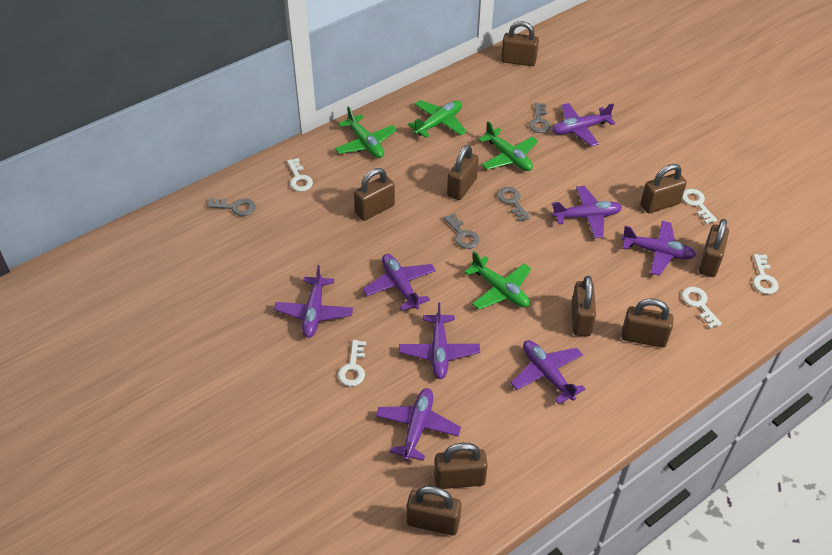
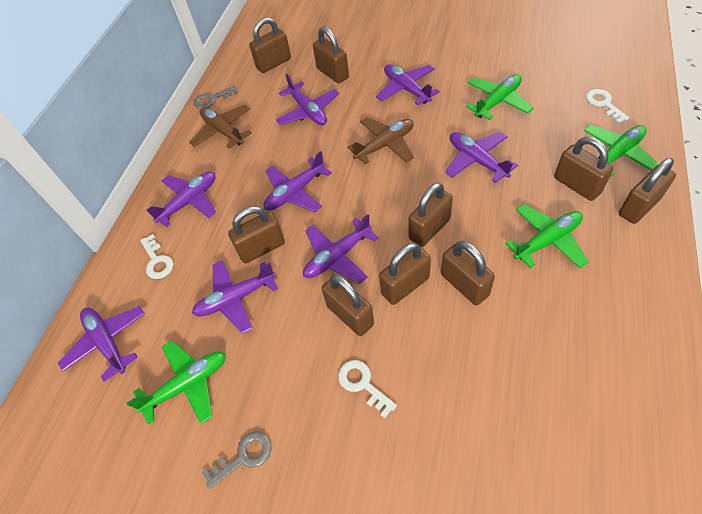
brown plane: 0 -> 2
grey key: 4 -> 2
white key: 5 -> 3

